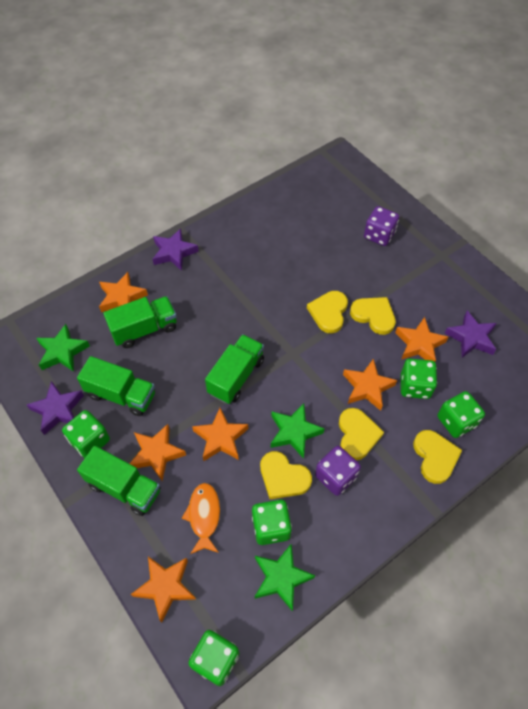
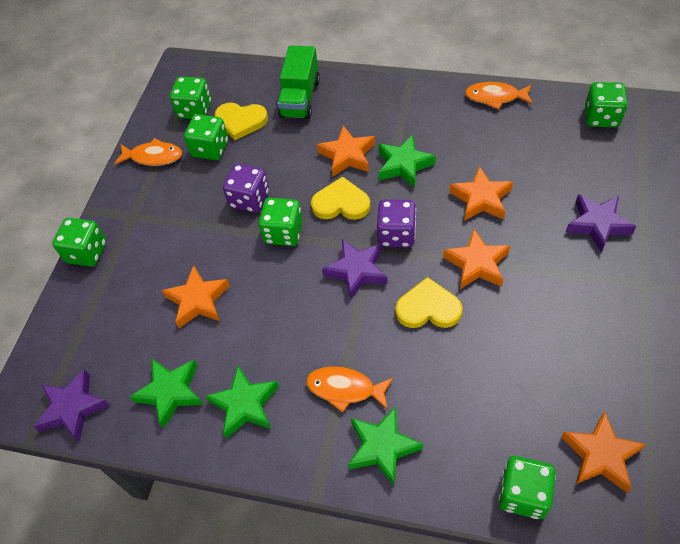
green dice: 5 -> 6
green star: 3 -> 4
green truck: 4 -> 1
orange fish: 1 -> 3
orange star: 6 -> 5
yellow heart: 5 -> 3

